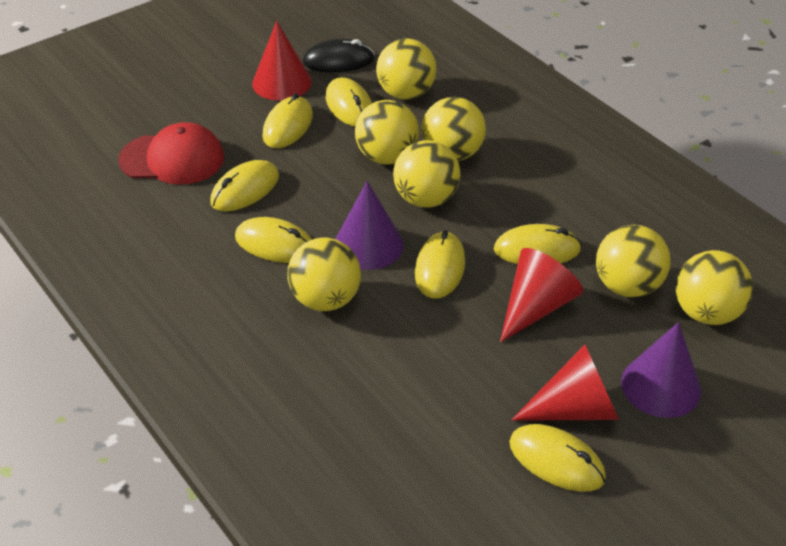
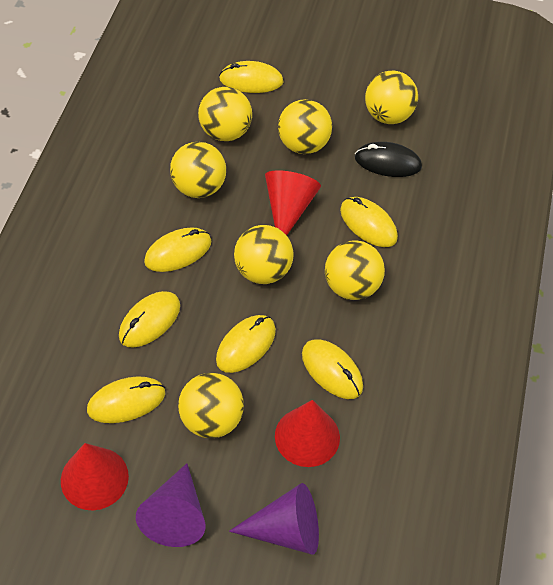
red cap: 1 -> 0

